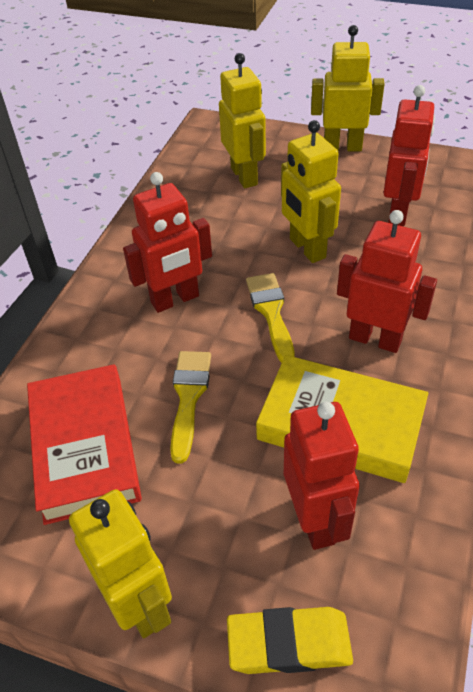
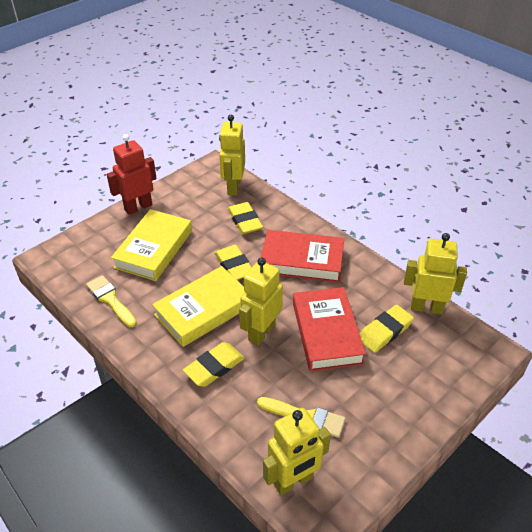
red book: 1 -> 2
red robot: 4 -> 1
yellow book: 1 -> 2
yellow eraser: 1 -> 4

